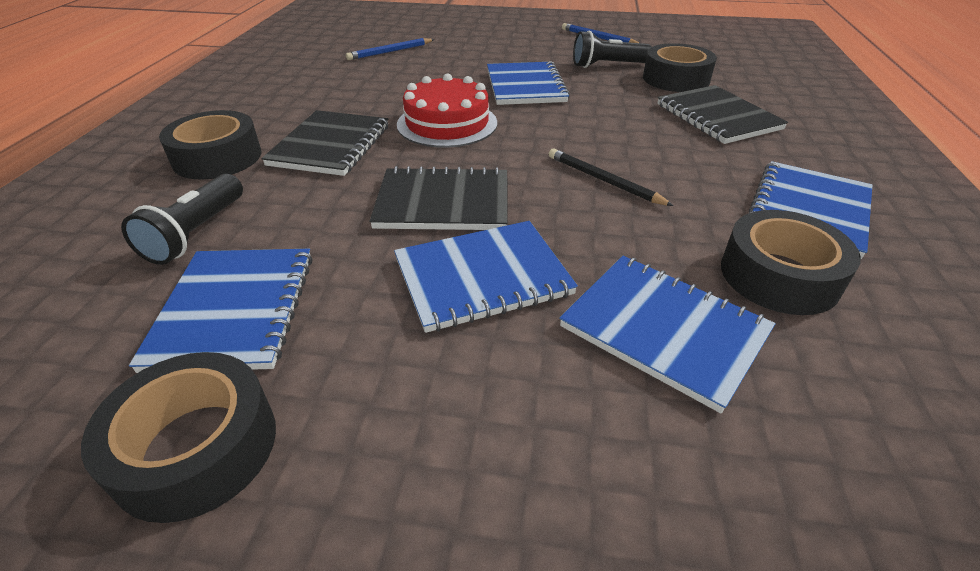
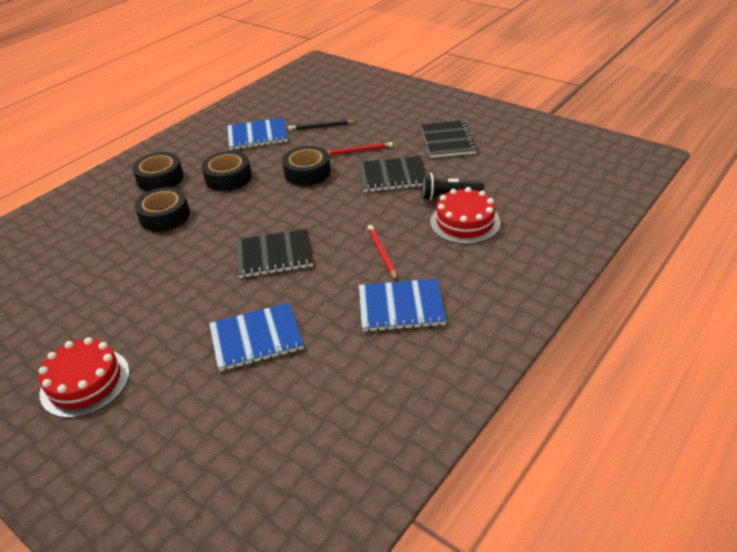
black flashlight: 2 -> 1
blue notebook: 5 -> 3
blue pencil: 2 -> 0
red cake: 1 -> 2
red pencil: 0 -> 2

